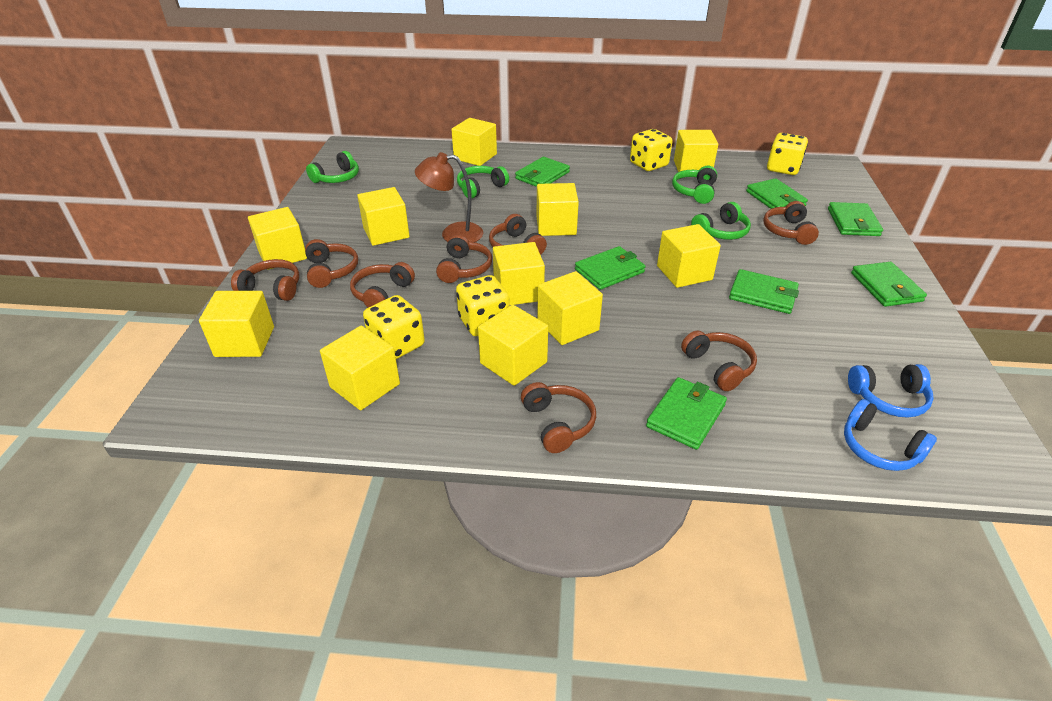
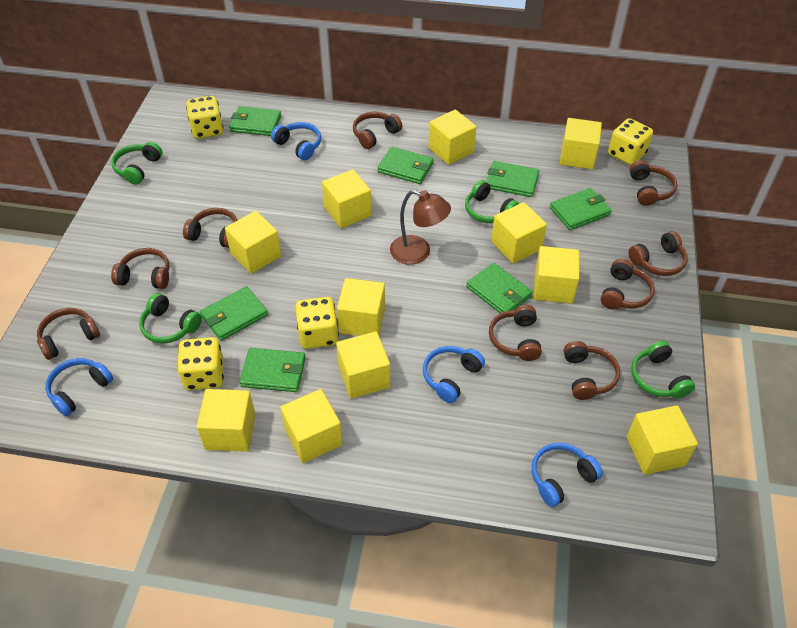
blue headphones: 2 -> 4
brown headphones: 8 -> 9

